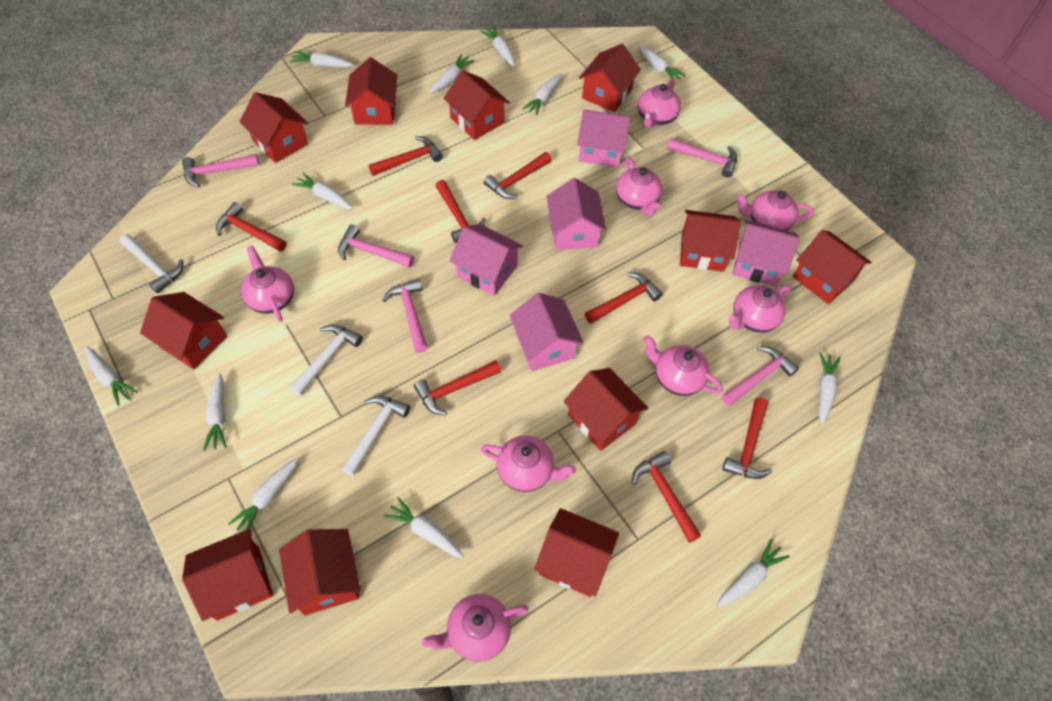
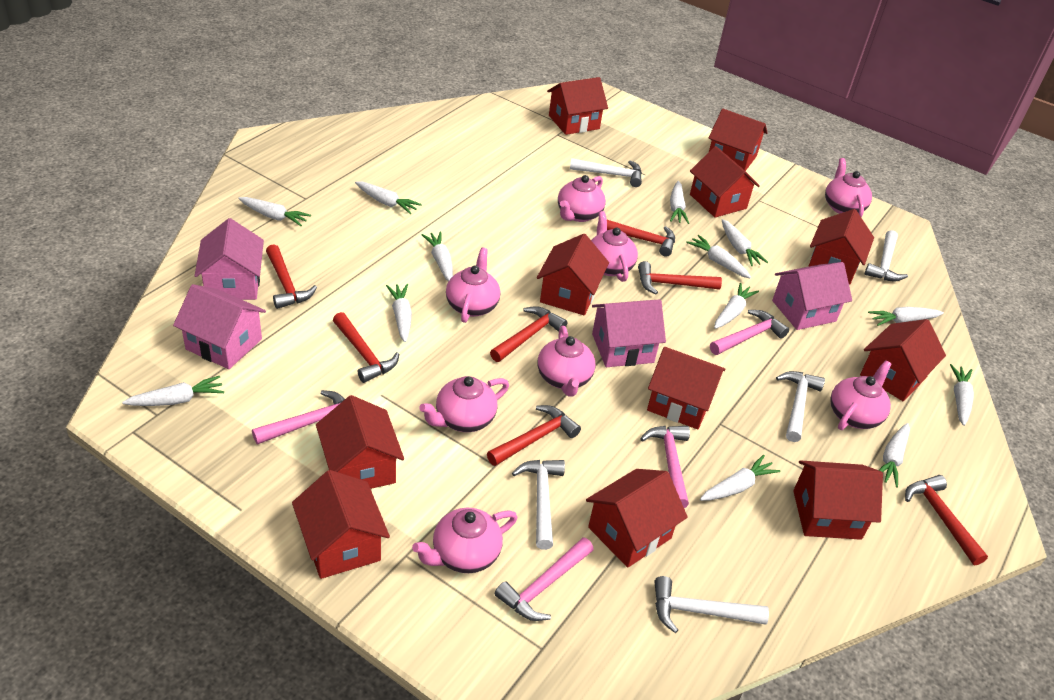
pink hammer: 5 -> 4
pink house: 5 -> 4
red hammer: 8 -> 7
white carrot: 12 -> 13
white hammer: 3 -> 5

